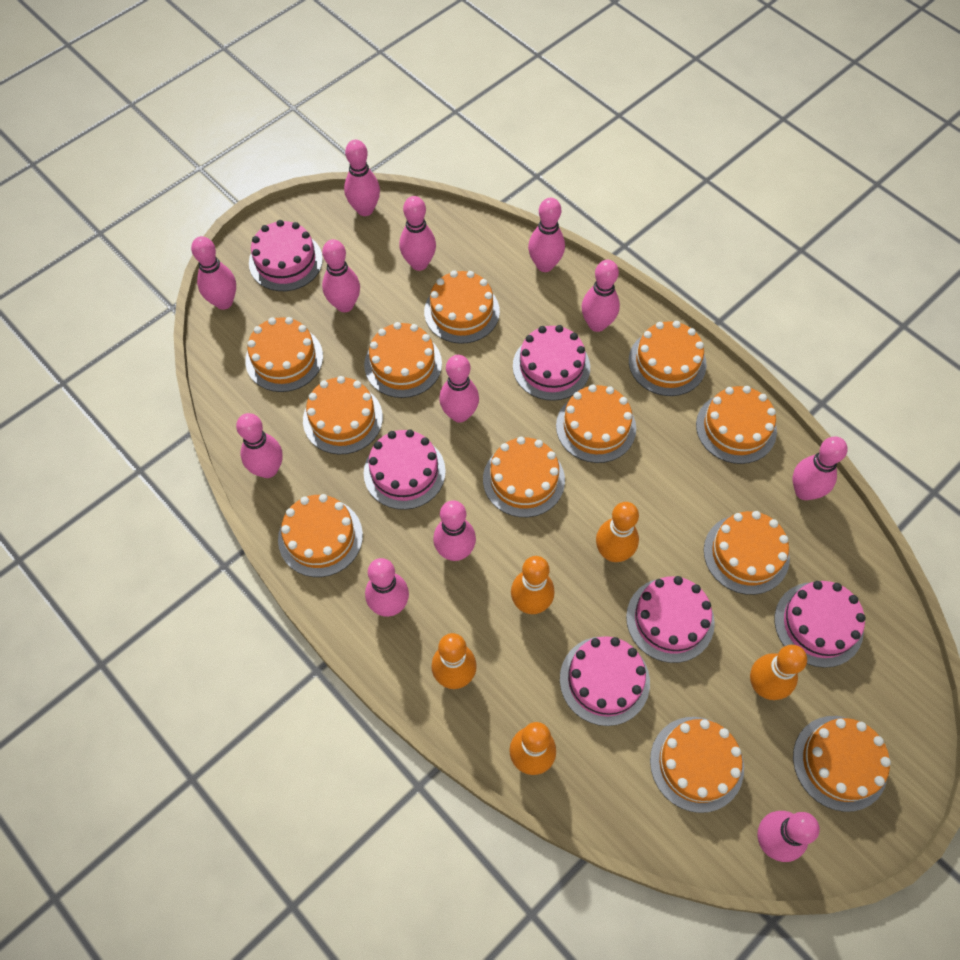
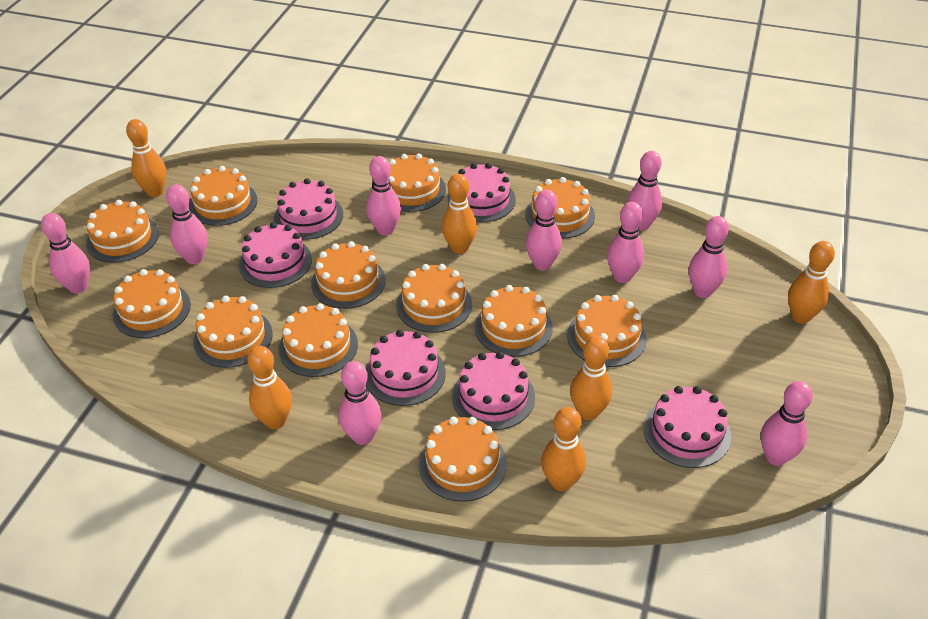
orange bowling pin: 5 -> 6
pink bowling pin: 12 -> 9

